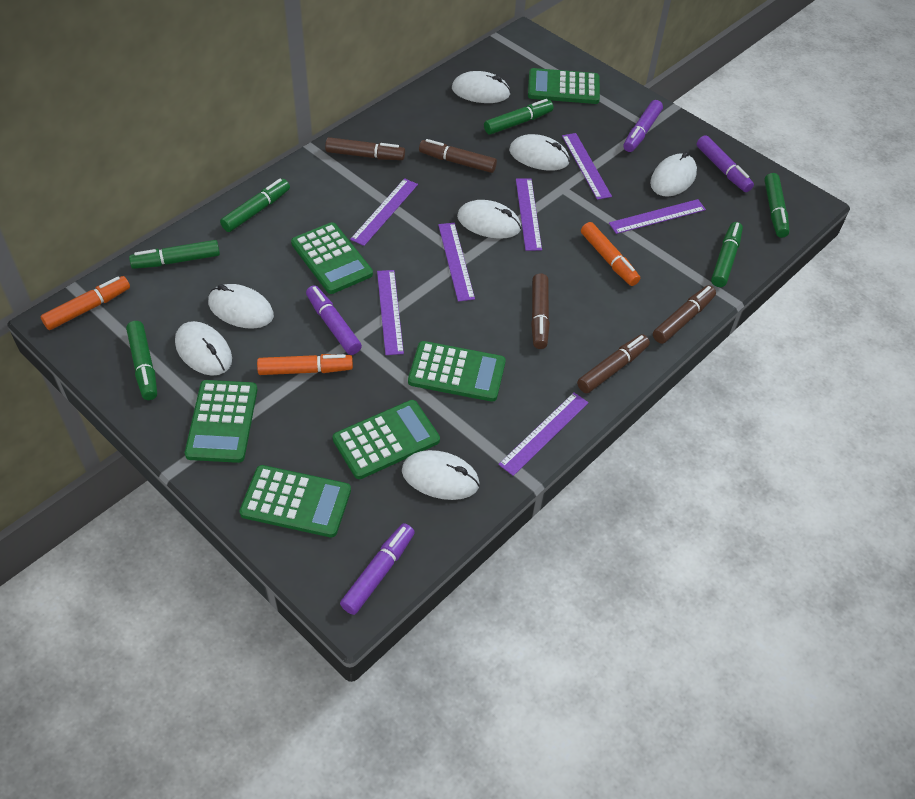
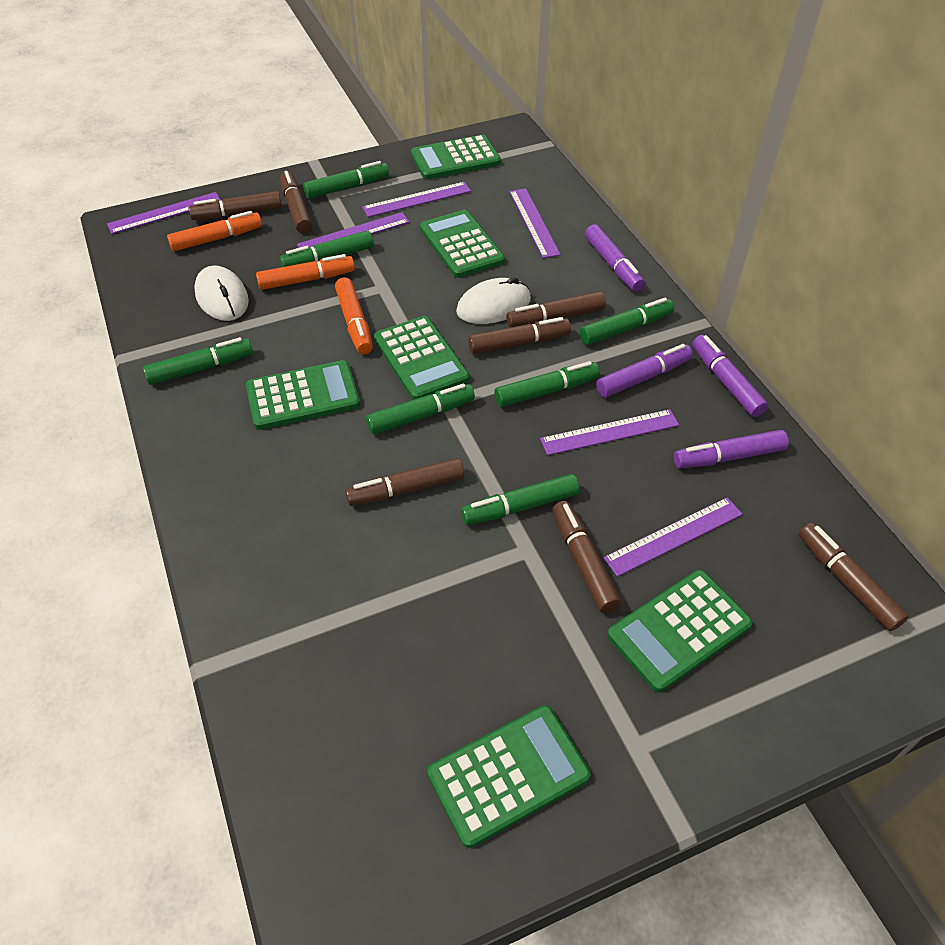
brown marker: 5 -> 7
green marker: 6 -> 7
purple ruler: 7 -> 6
white mouse: 7 -> 2

